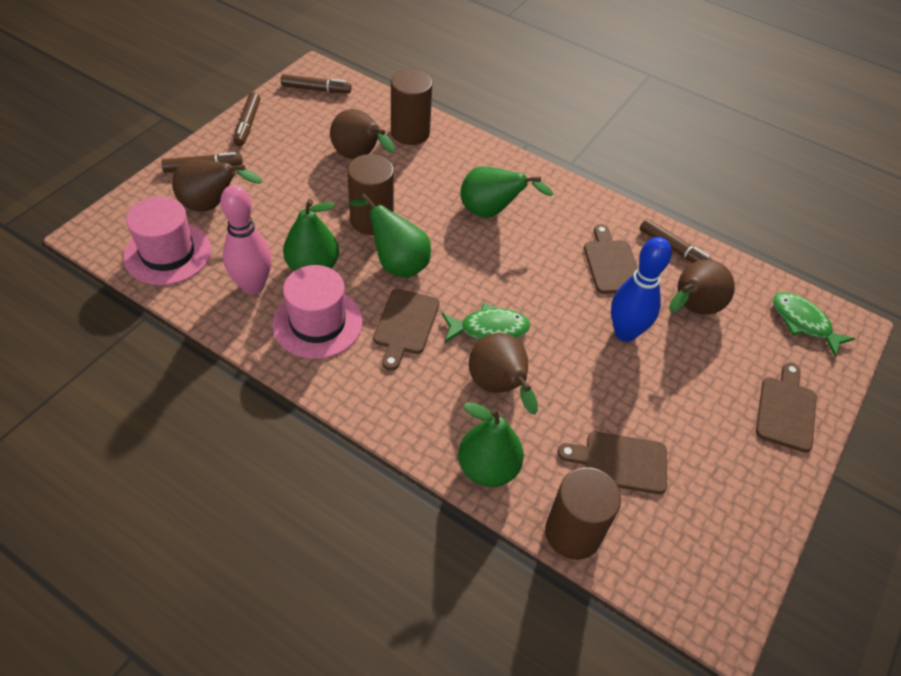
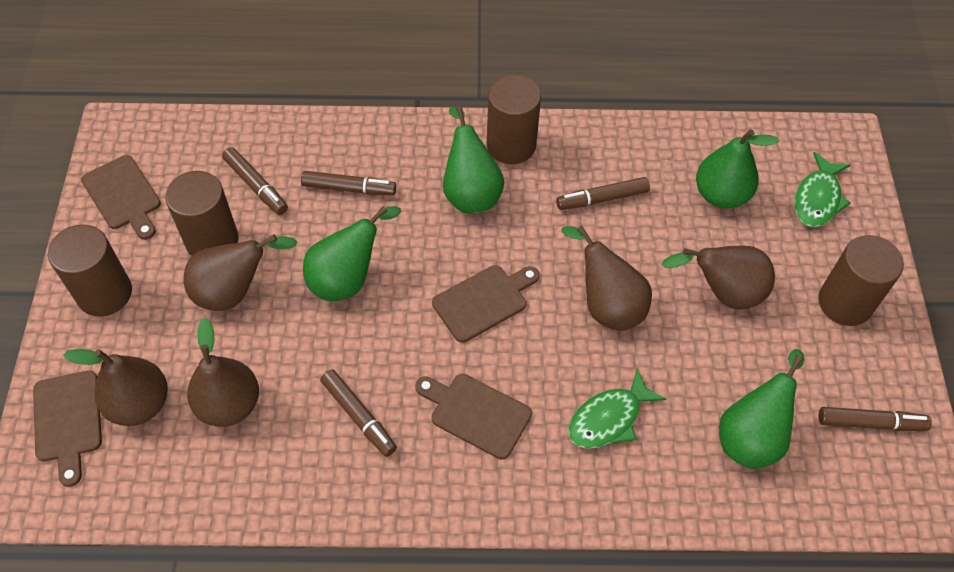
blue bowling pin: 1 -> 0
brown cylinder: 3 -> 4
brown marker: 4 -> 5
brown pear: 4 -> 5
pink bowling pin: 1 -> 0
pink hat: 2 -> 0

